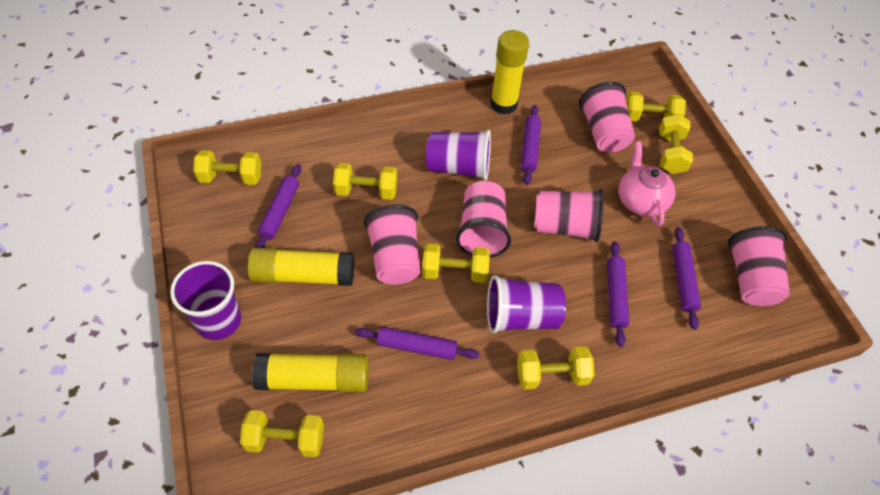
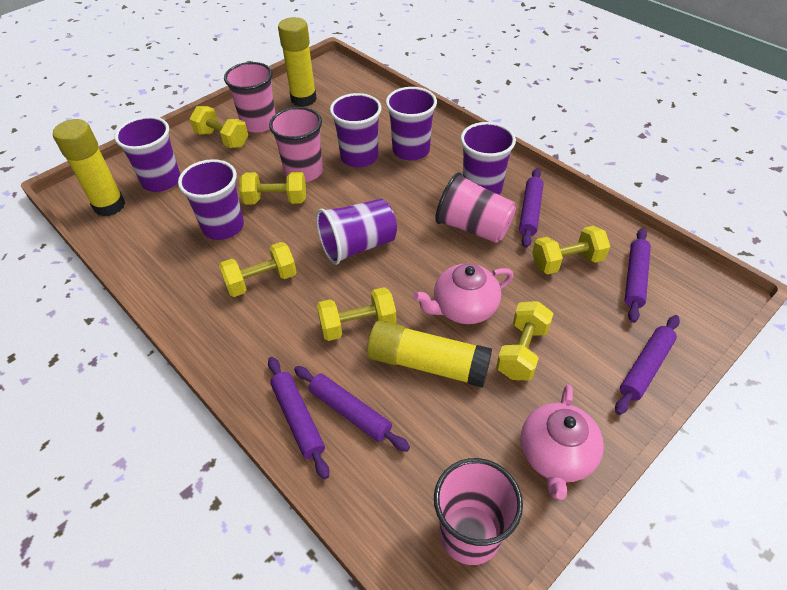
pink cup: 5 -> 4
pink teapot: 1 -> 2
purple cup: 3 -> 6
yellow dumbbell: 7 -> 6

